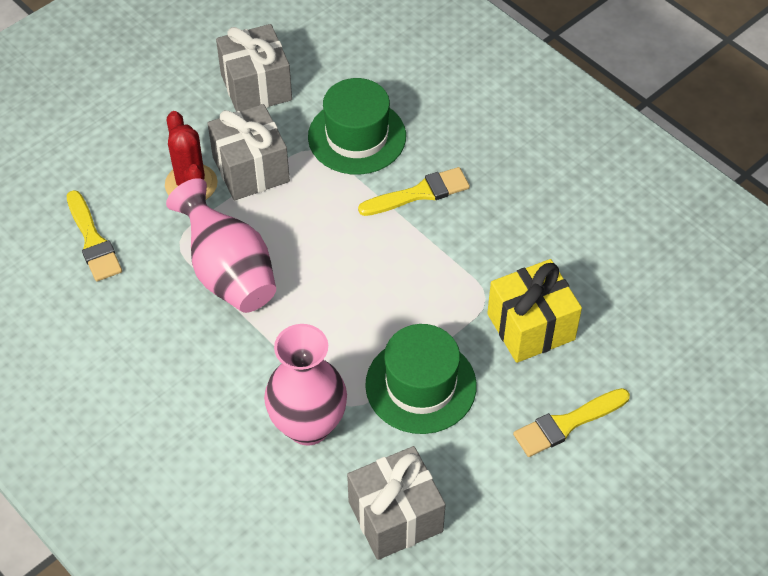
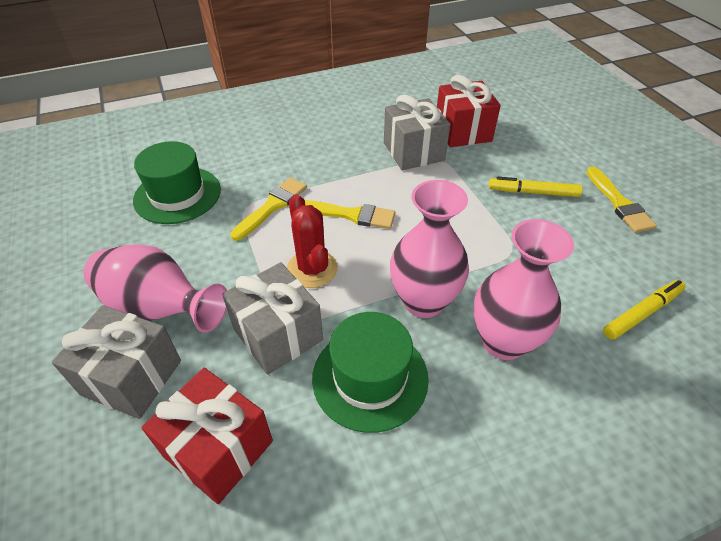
pink vase: 2 -> 3
red gift: 0 -> 2
yellow gift: 1 -> 0
yellow marker: 0 -> 2

